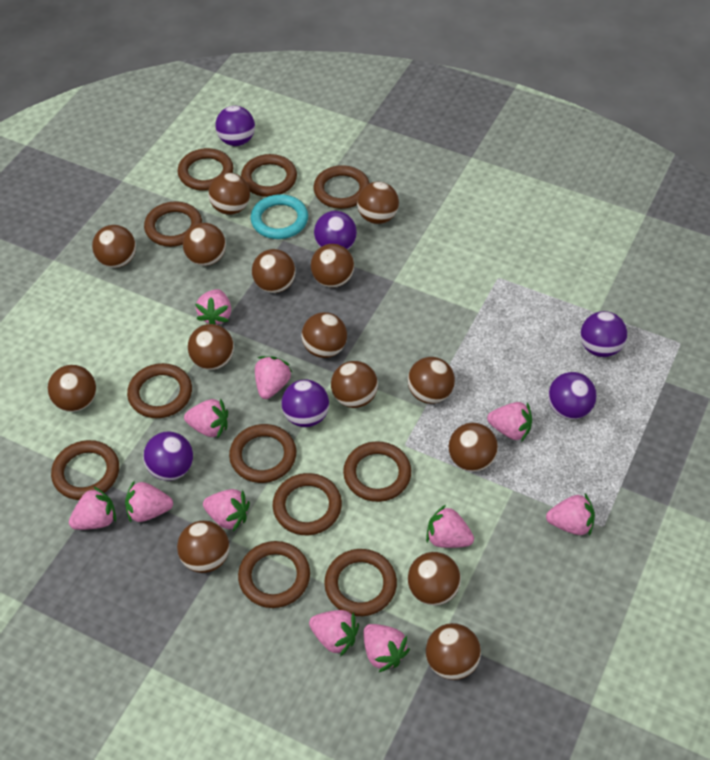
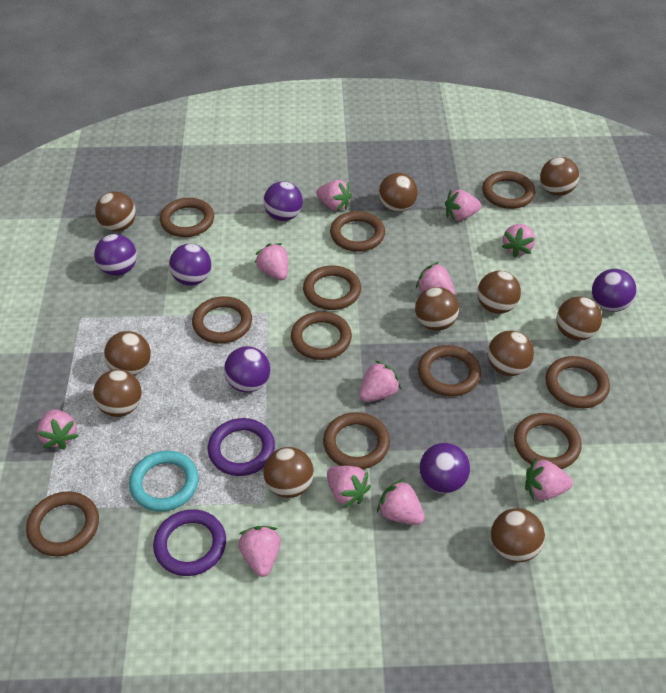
brown ball: 15 -> 11
purple ring: 0 -> 2

